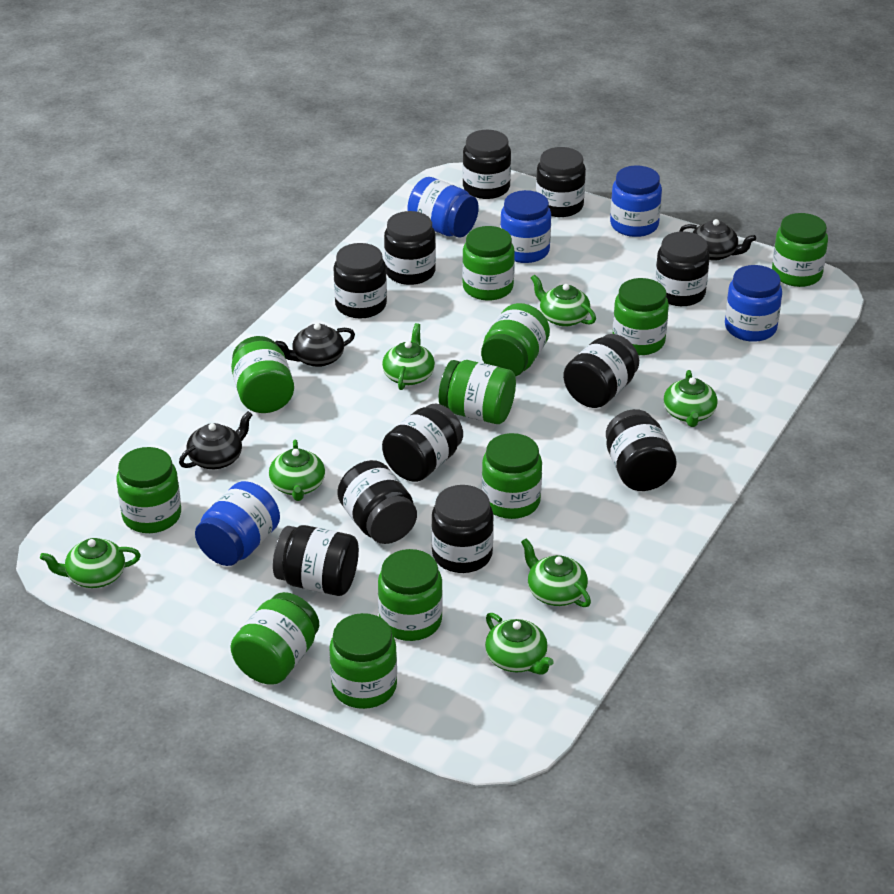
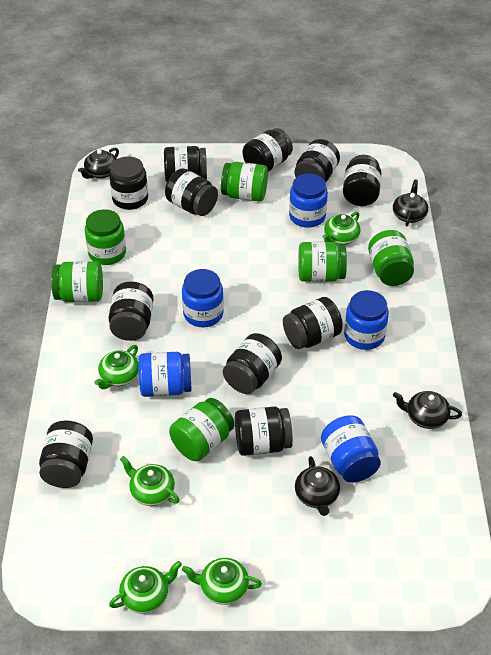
black teapot: 3 -> 4
green jar: 11 -> 6
green teapot: 7 -> 5

